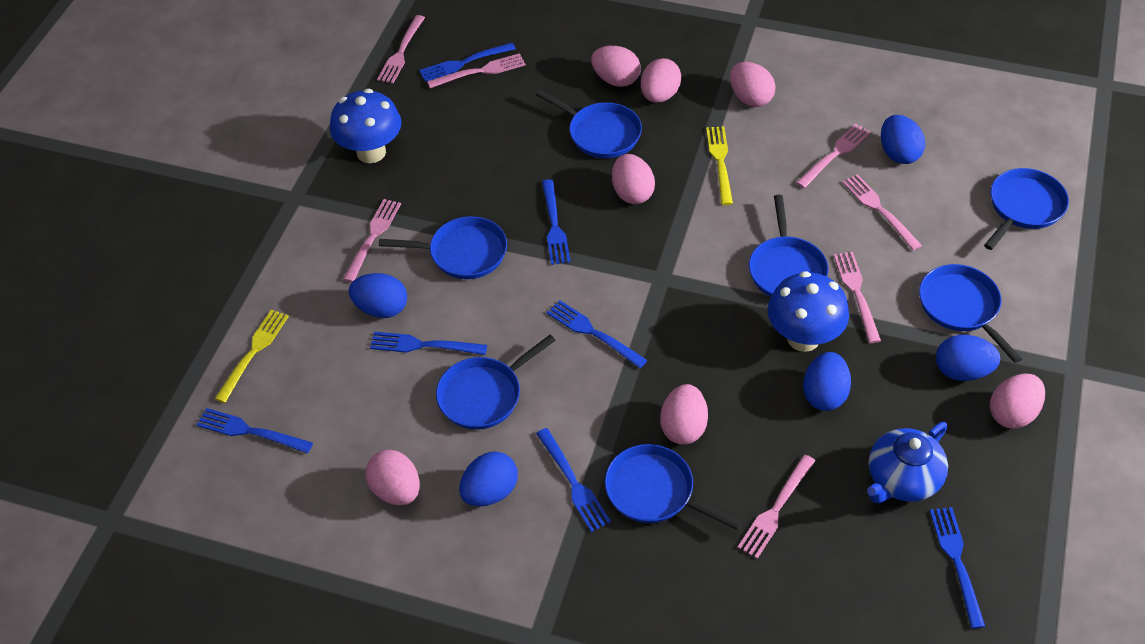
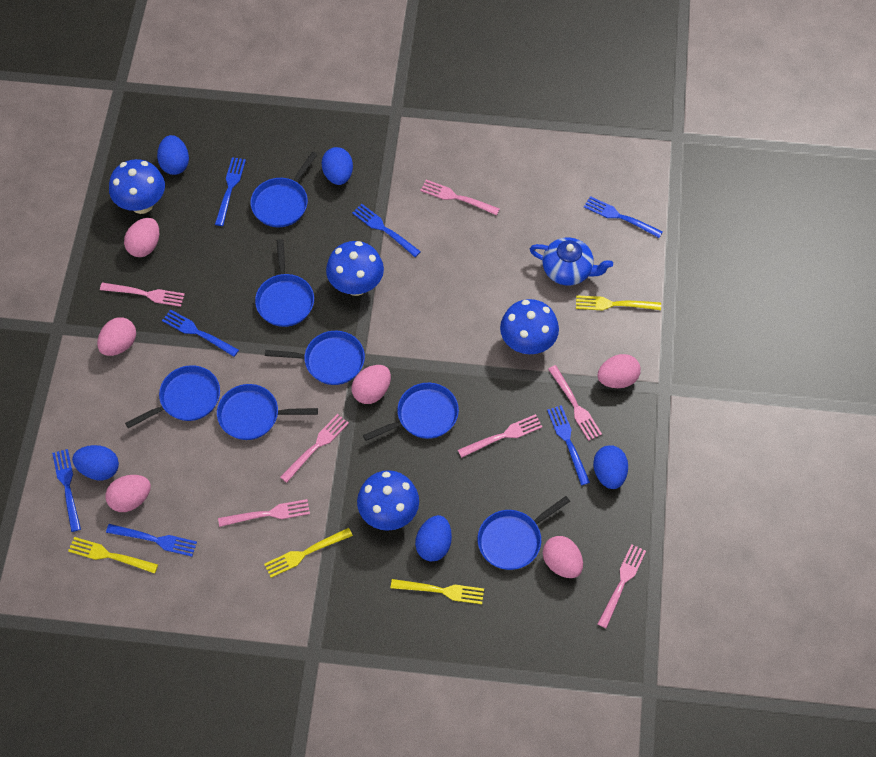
blue mushroom: 2 -> 4
pink egg: 7 -> 6
yellow fork: 2 -> 4

